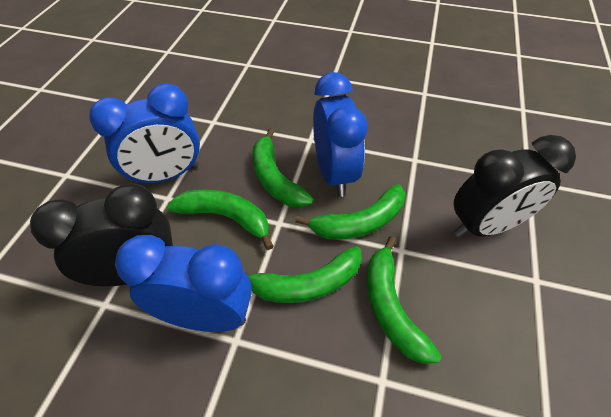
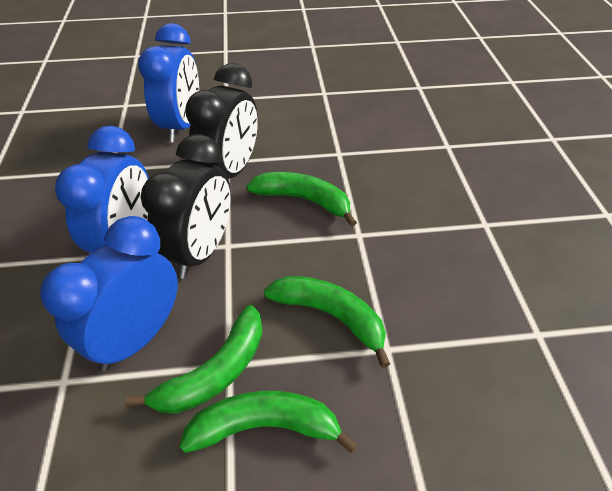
green banana: 5 -> 4

